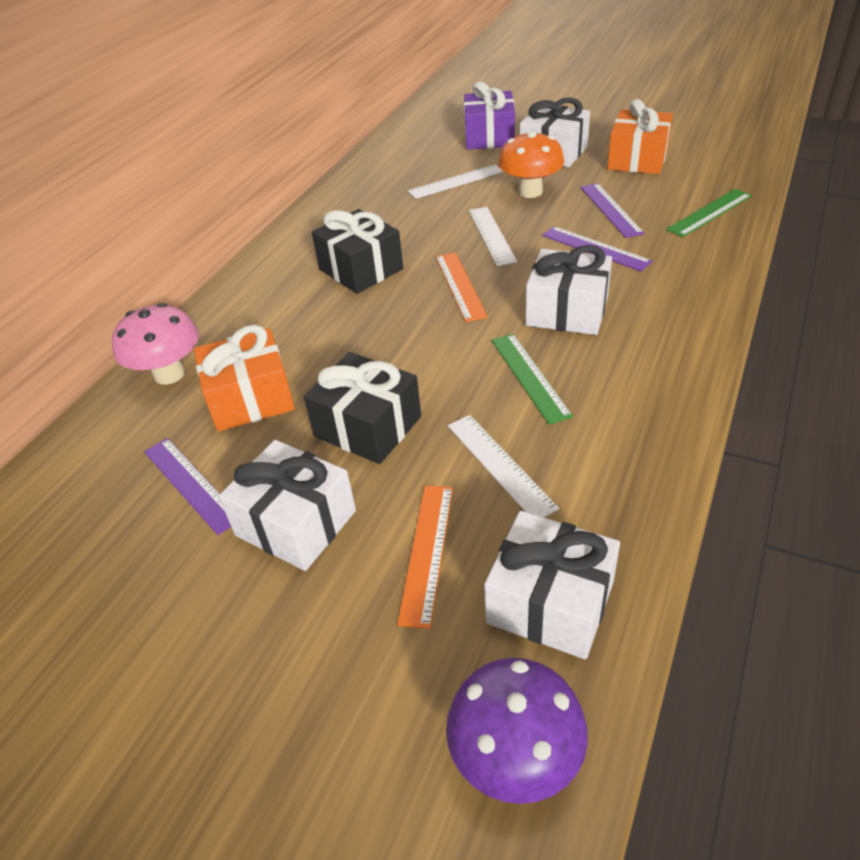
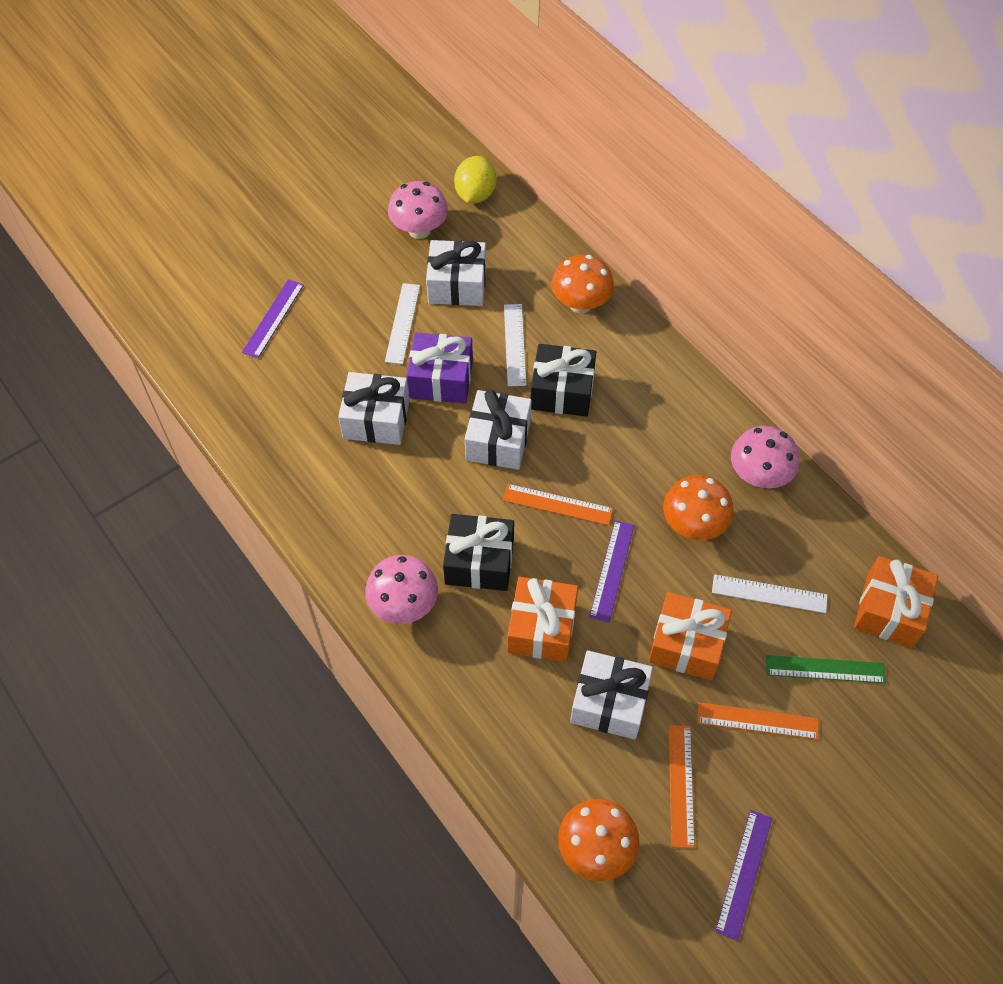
green ruler: 2 -> 1
orange gift: 2 -> 3
orange mushroom: 1 -> 3
orange ruler: 2 -> 3
pink mushroom: 1 -> 3
purple mushroom: 1 -> 0
yellow lemon: 0 -> 1

